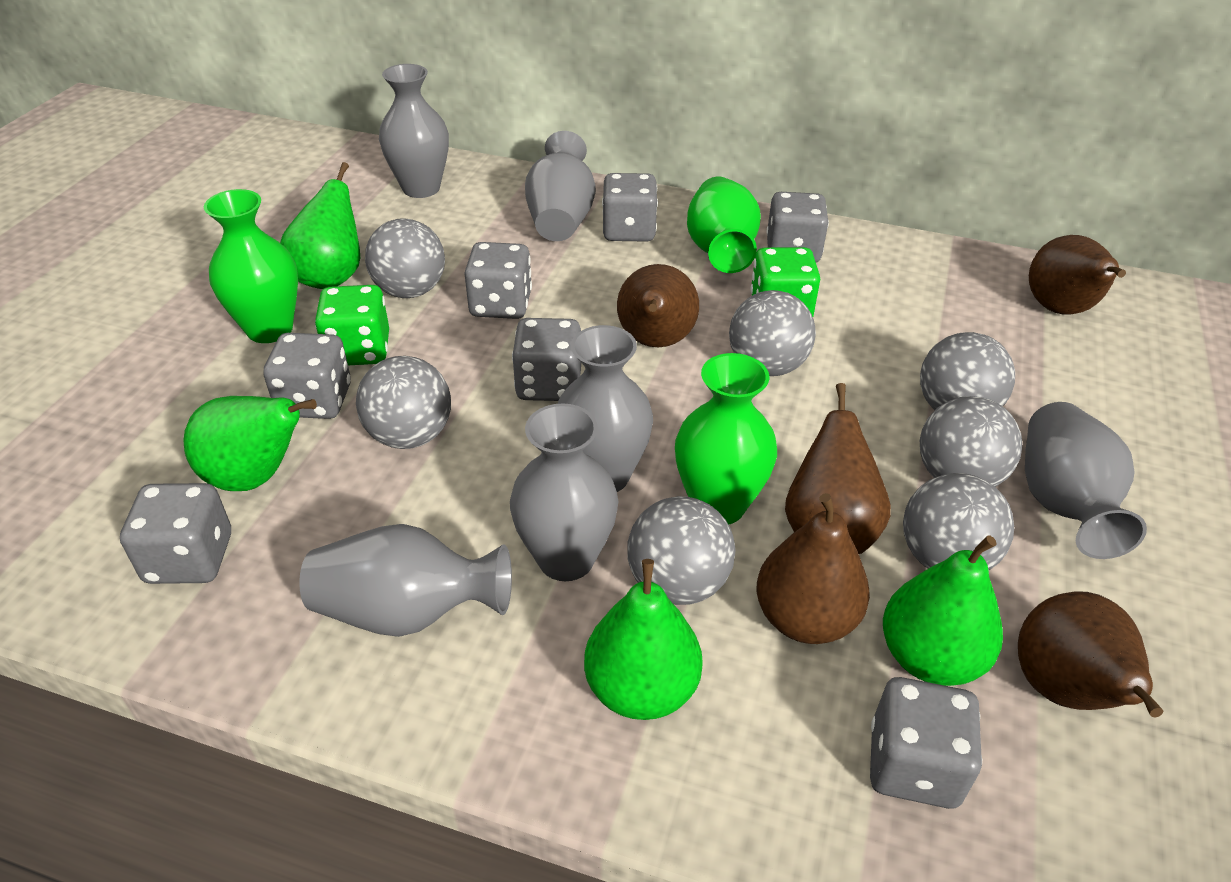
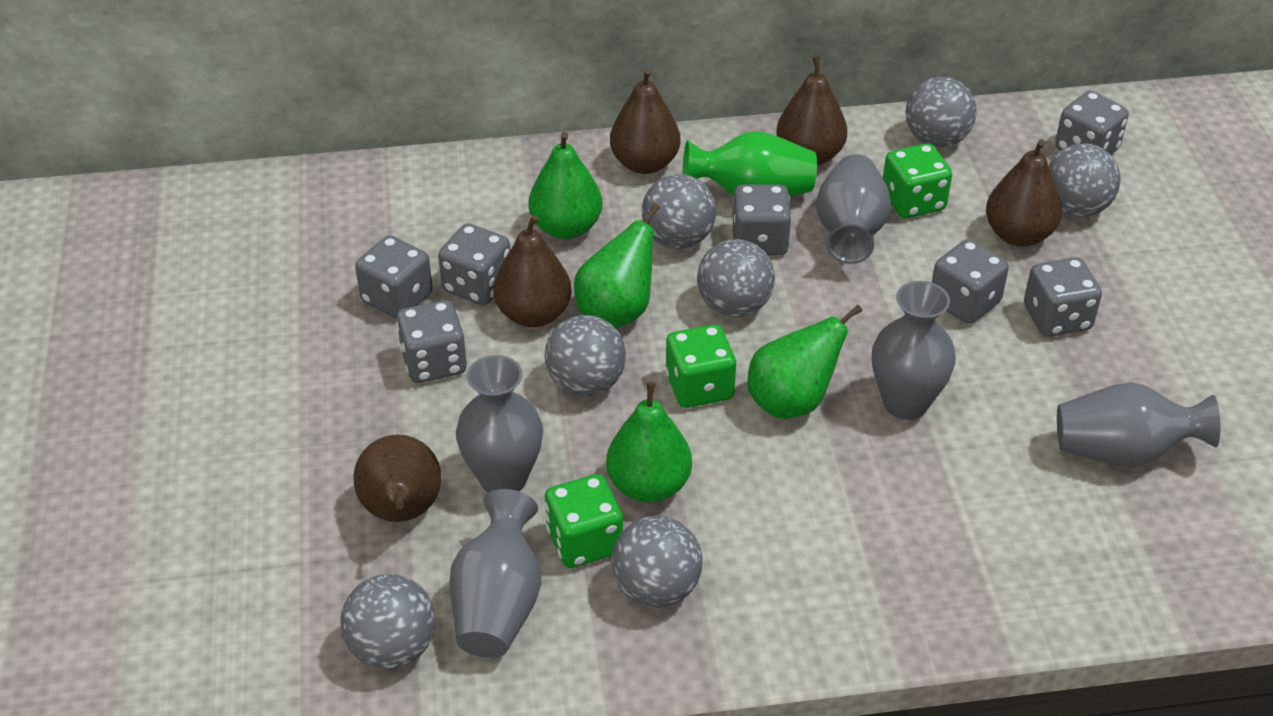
green dice: 2 -> 3
green vase: 3 -> 1
grey vase: 6 -> 5

